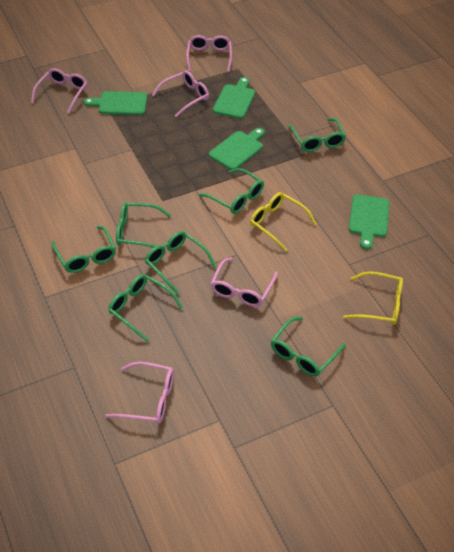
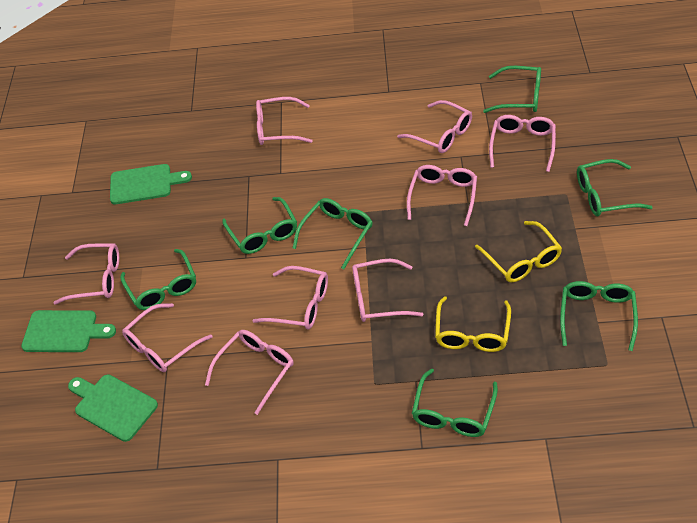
green cutting board: 4 -> 3
pink glasses: 5 -> 9

